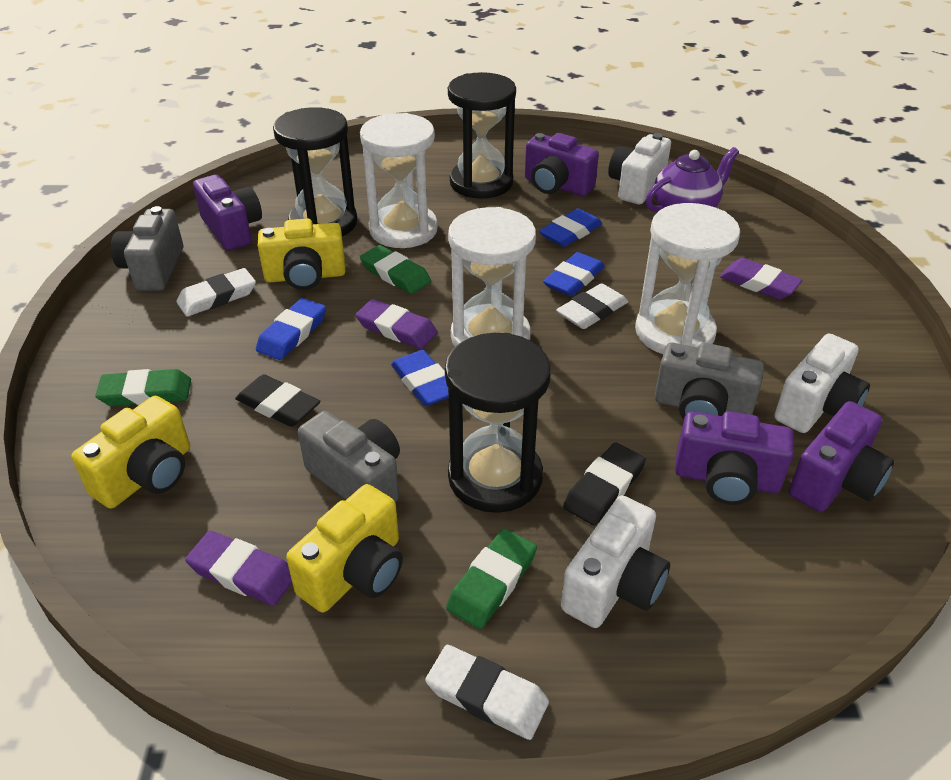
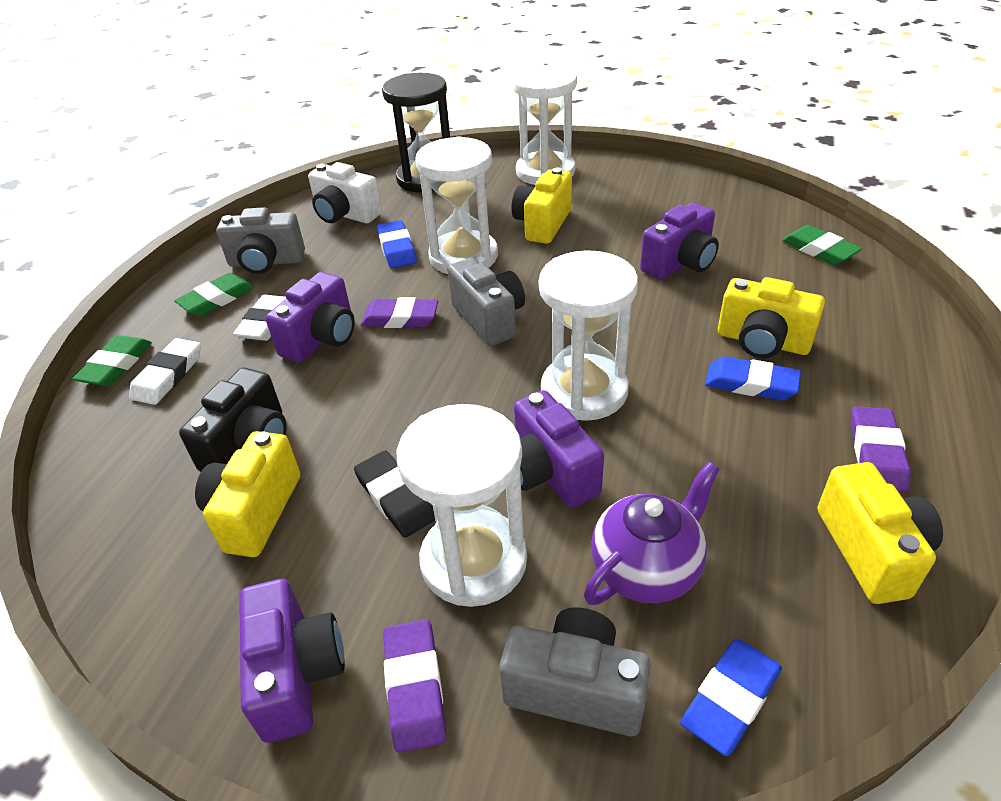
black camera: 0 -> 1
black eraser: 2 -> 1
black hourglass: 3 -> 1
blue eraser: 4 -> 3
white camera: 3 -> 1
white eraser: 3 -> 2
white hourglass: 3 -> 4
yellow camera: 3 -> 4

